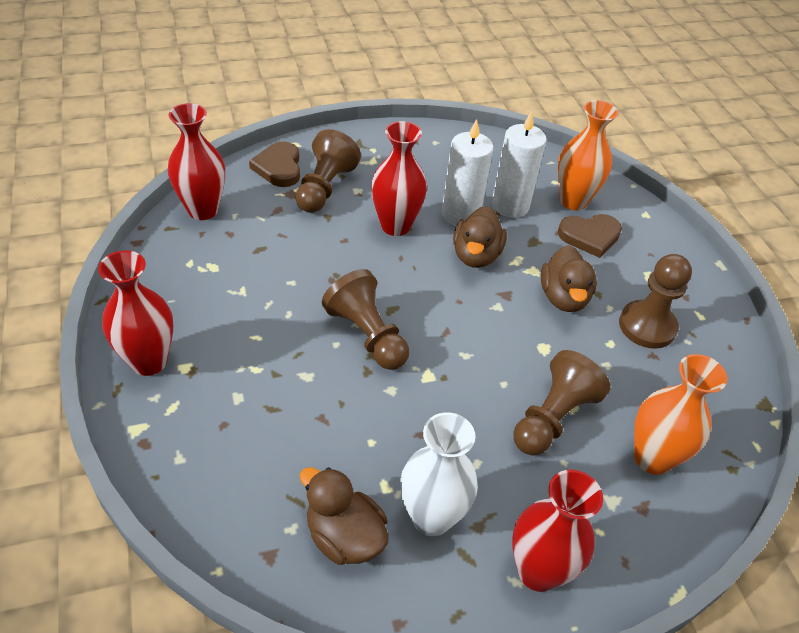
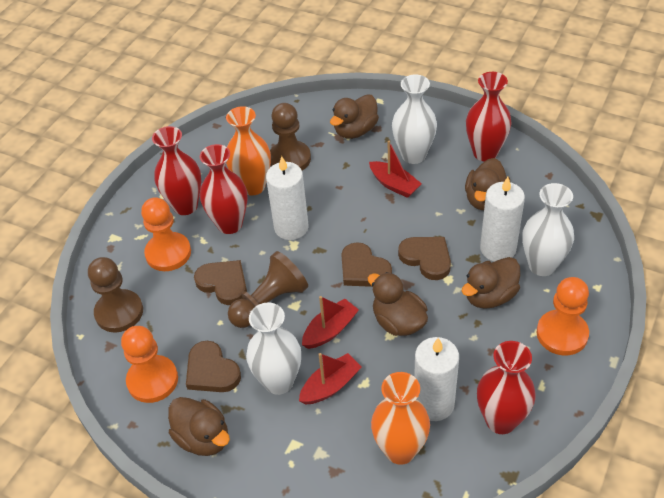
brown duck: 3 -> 5
brown heart: 2 -> 4
brown pawn: 4 -> 3
orange pawn: 0 -> 3
red boat: 0 -> 3
white candle: 2 -> 3
white vase: 1 -> 3

